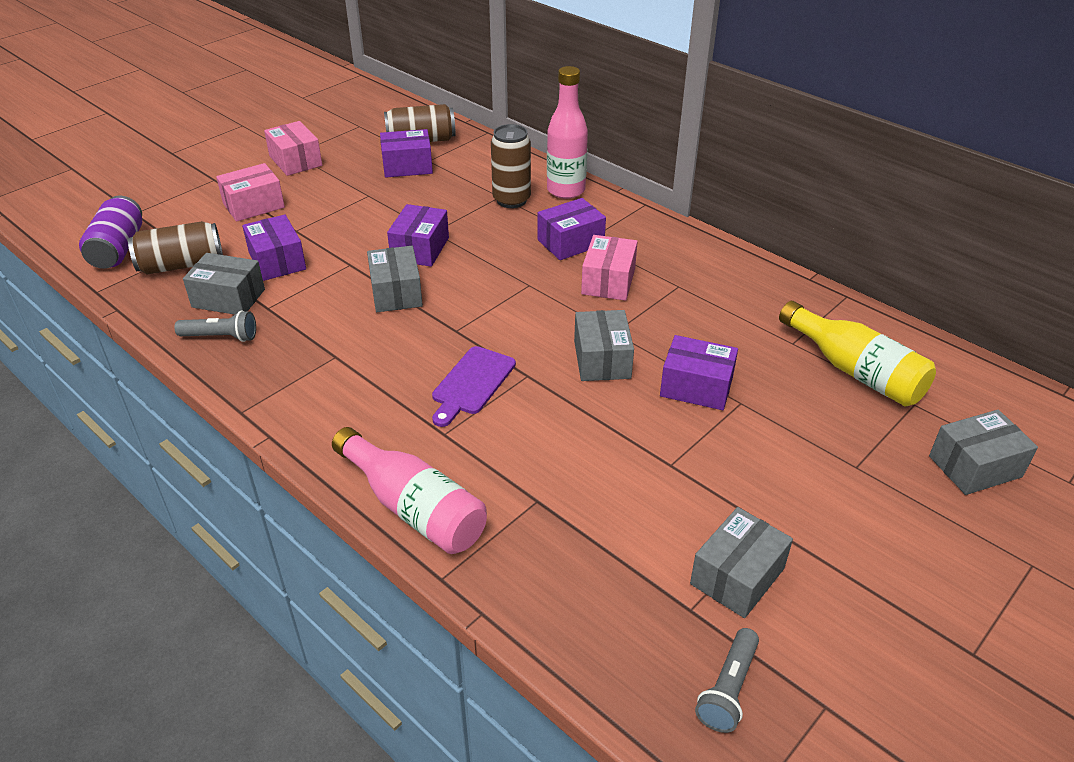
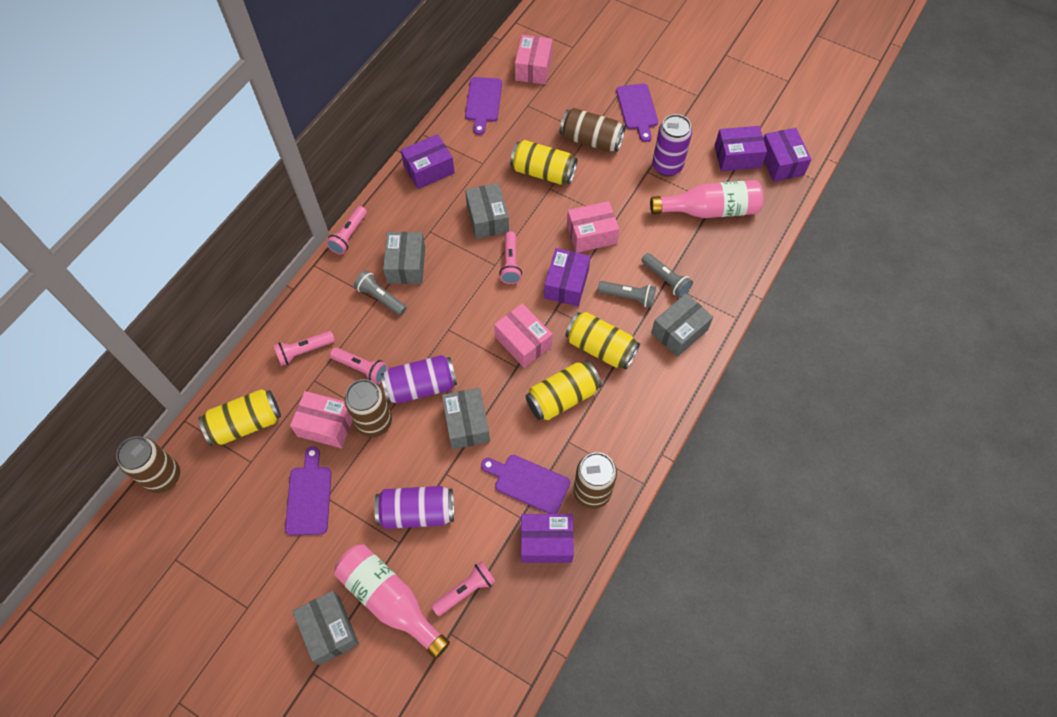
brown can: 3 -> 4
grey flashlight: 2 -> 3
pink box: 3 -> 4
pink flashlight: 0 -> 5
purple can: 1 -> 3
purple cutting board: 1 -> 4
yellow bottle: 1 -> 0
yellow can: 0 -> 4

